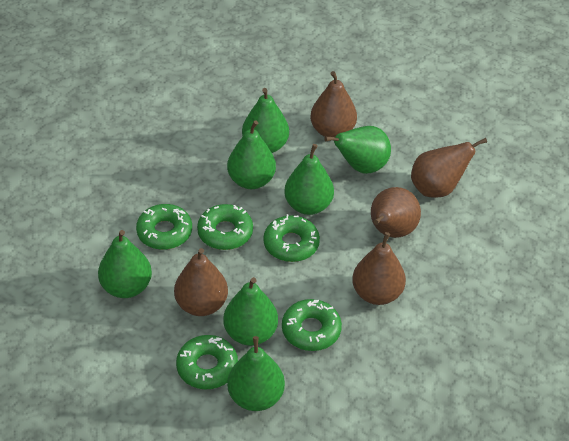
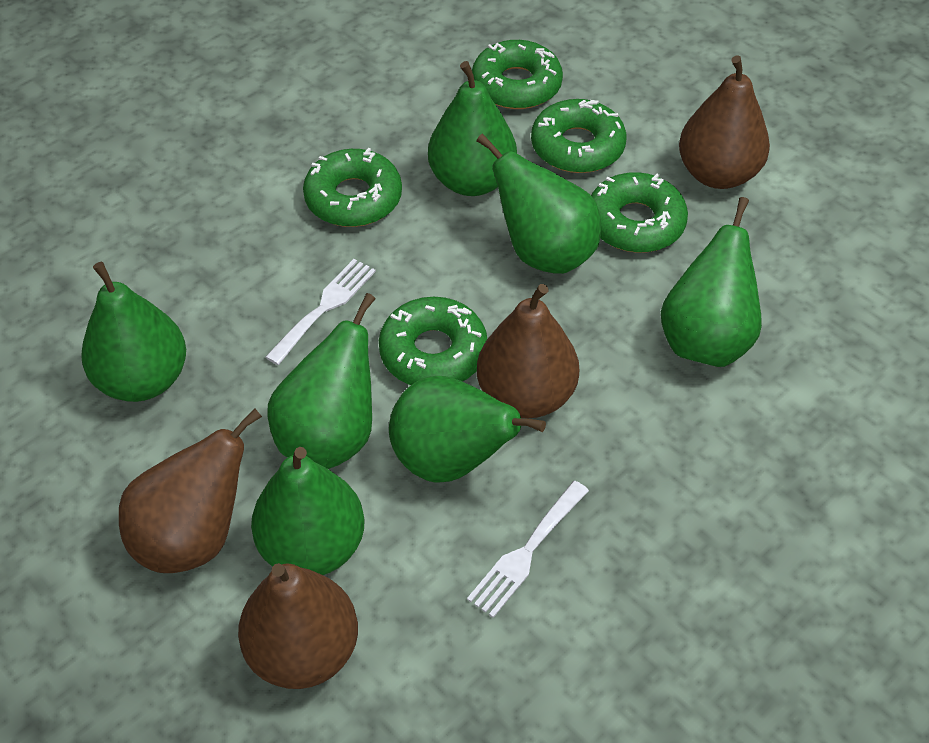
brown pear: 5 -> 4
white fork: 0 -> 2

